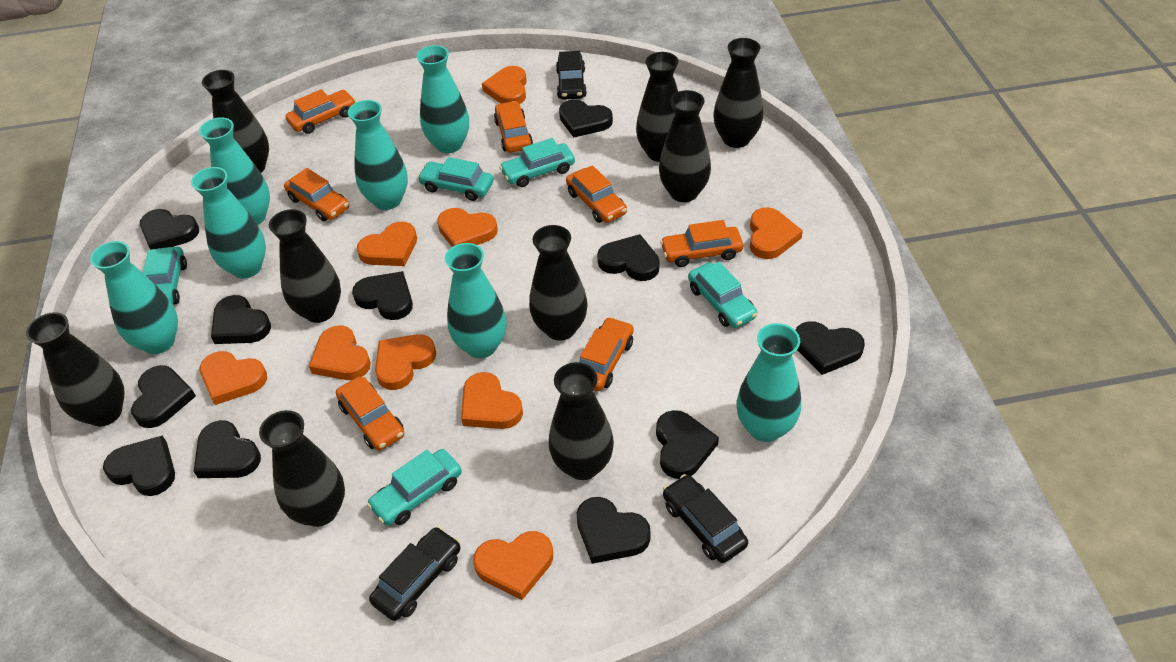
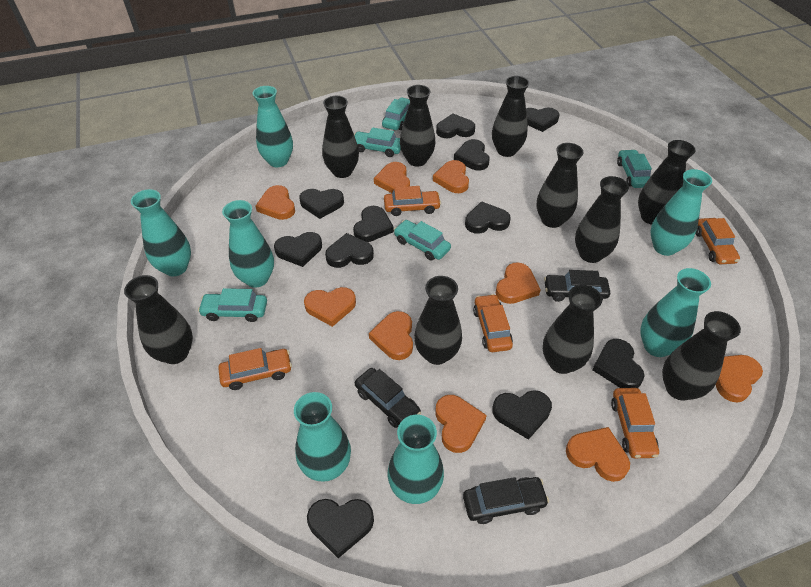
black vase: 9 -> 10
orange car: 7 -> 5

